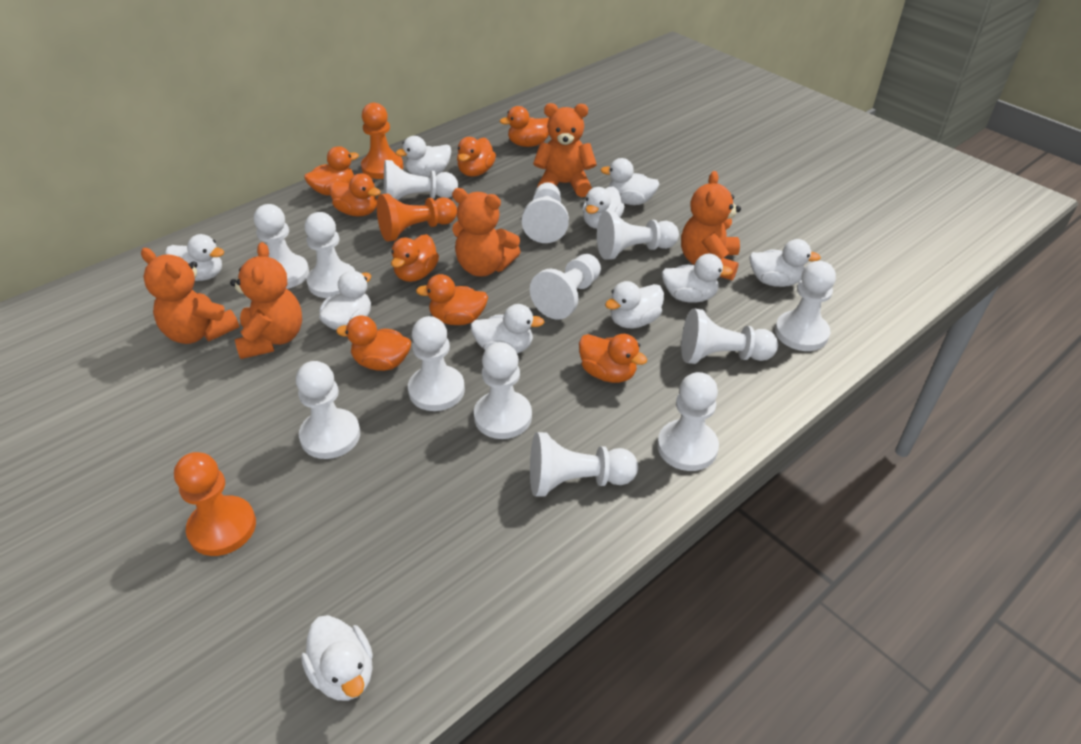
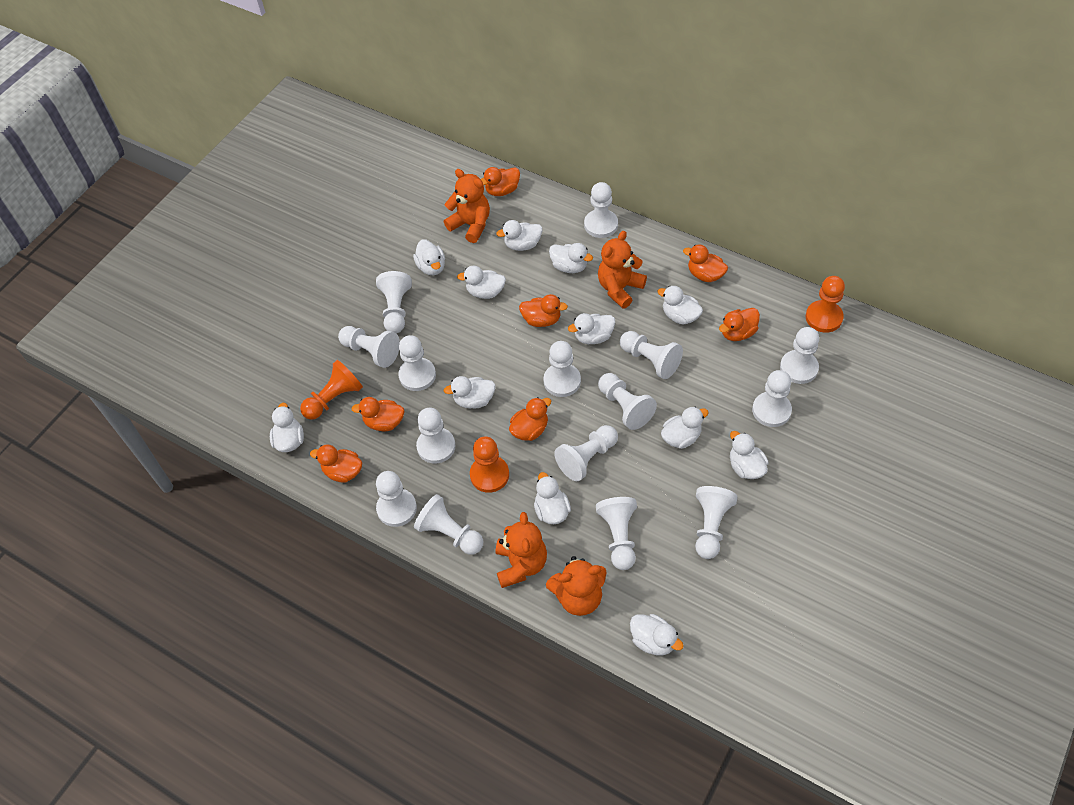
orange duck: 8 -> 7
orange teddy bear: 5 -> 4
white duck: 10 -> 12
white pawn: 13 -> 15

